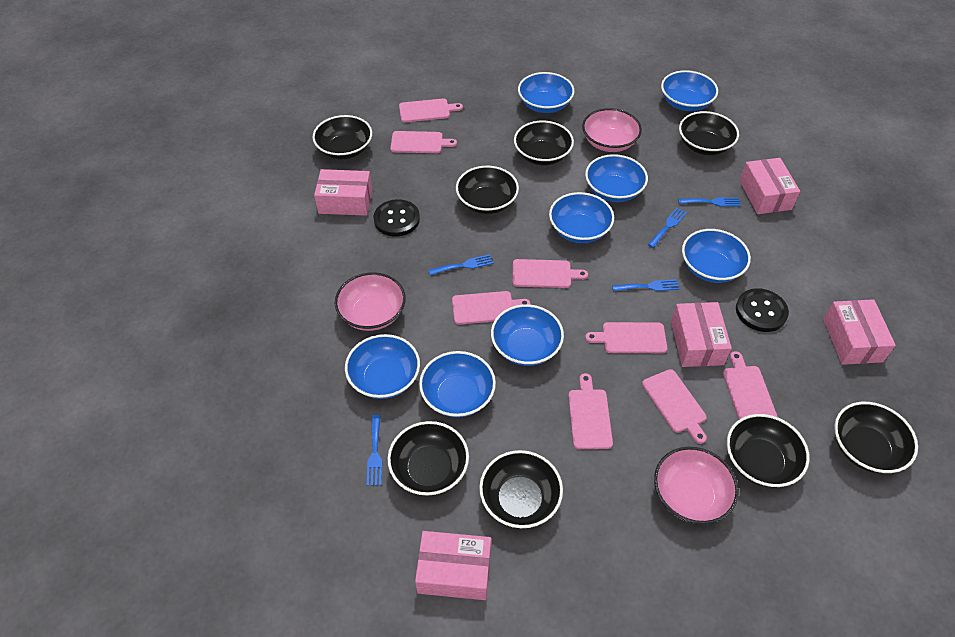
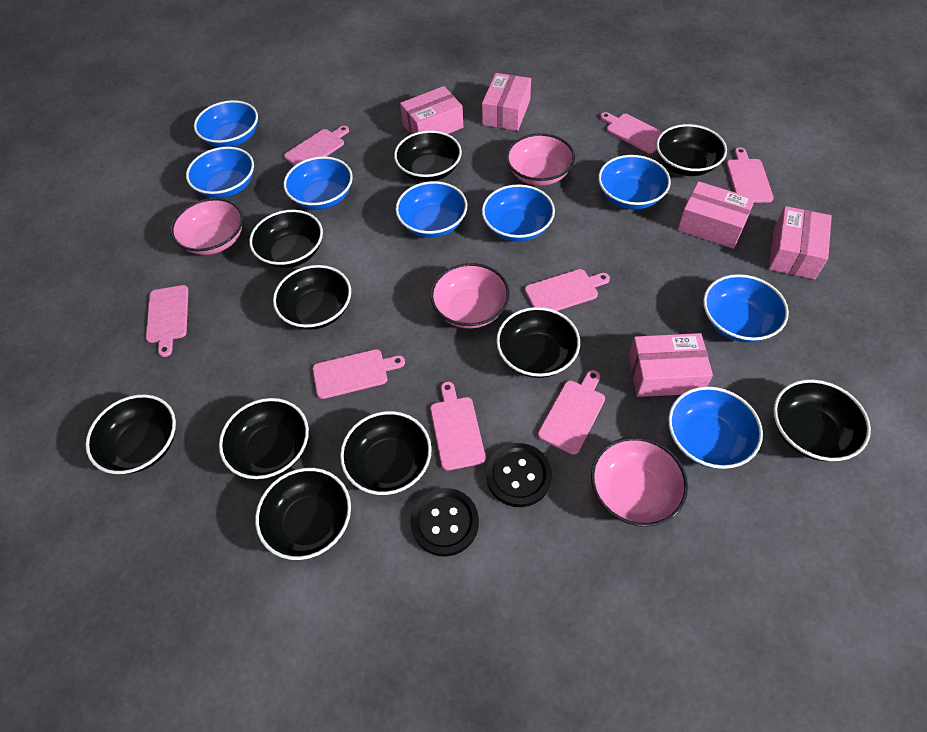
black bowl: 8 -> 10
blue fork: 5 -> 0
pink bowl: 3 -> 4

